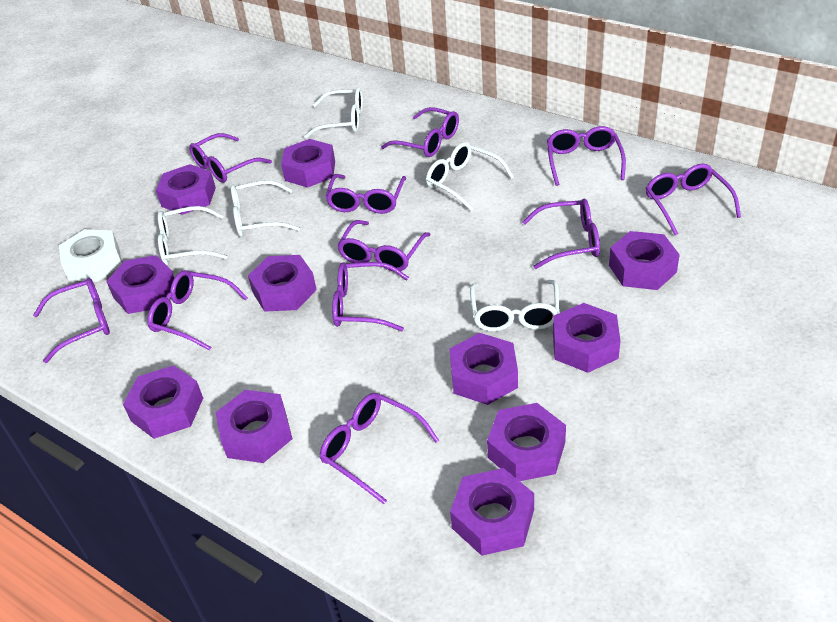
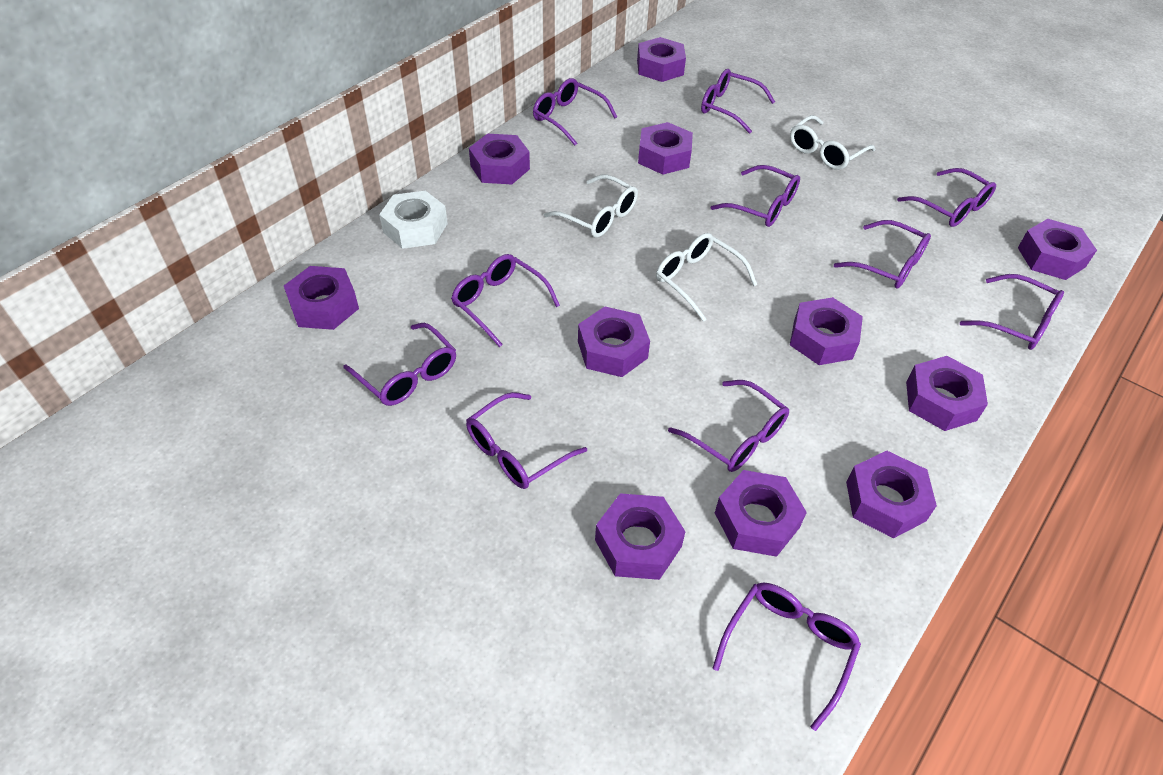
white glasses: 5 -> 3

